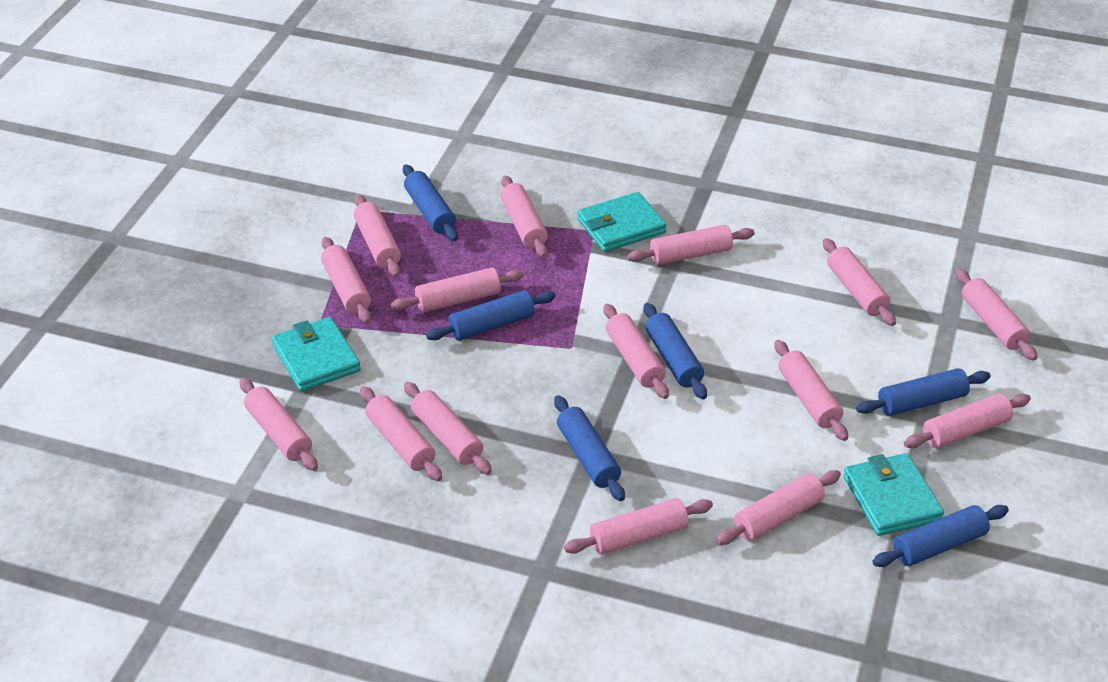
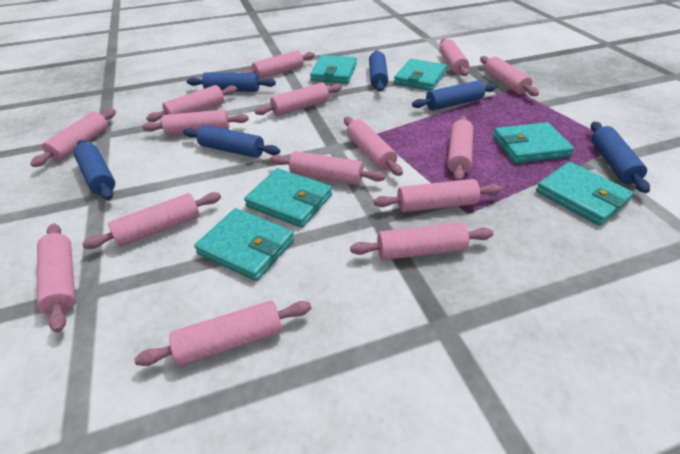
turquoise wallet: 3 -> 6

